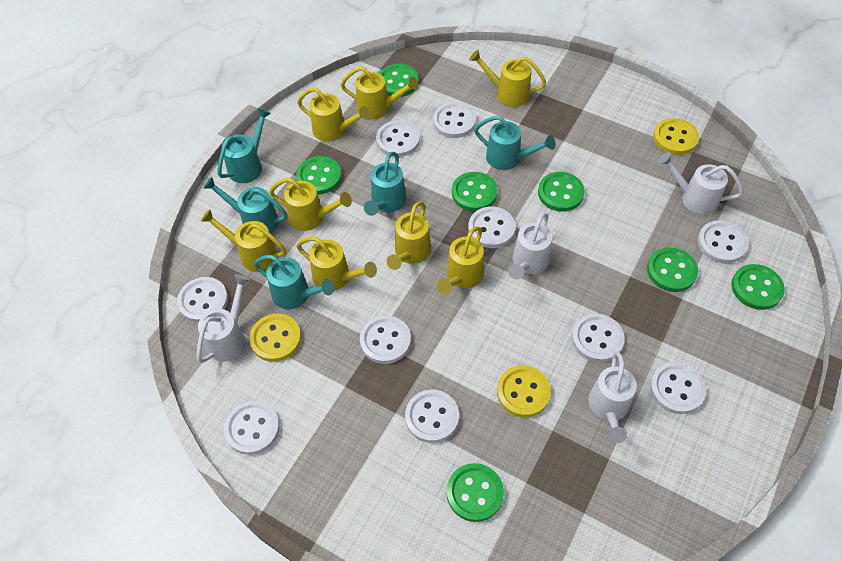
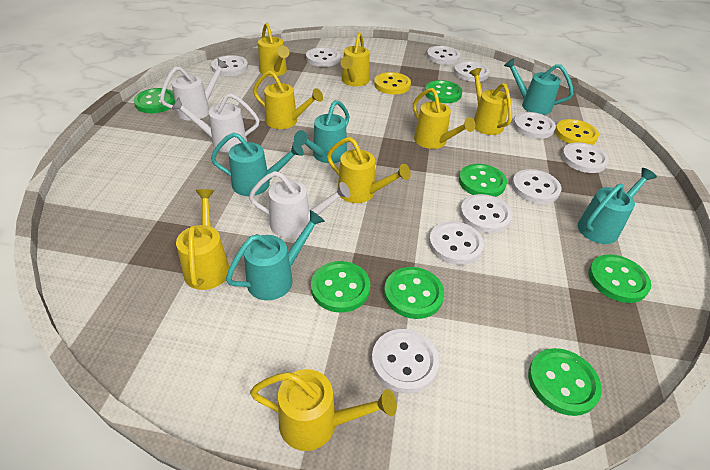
white watering can: 4 -> 3
yellow button: 3 -> 2

